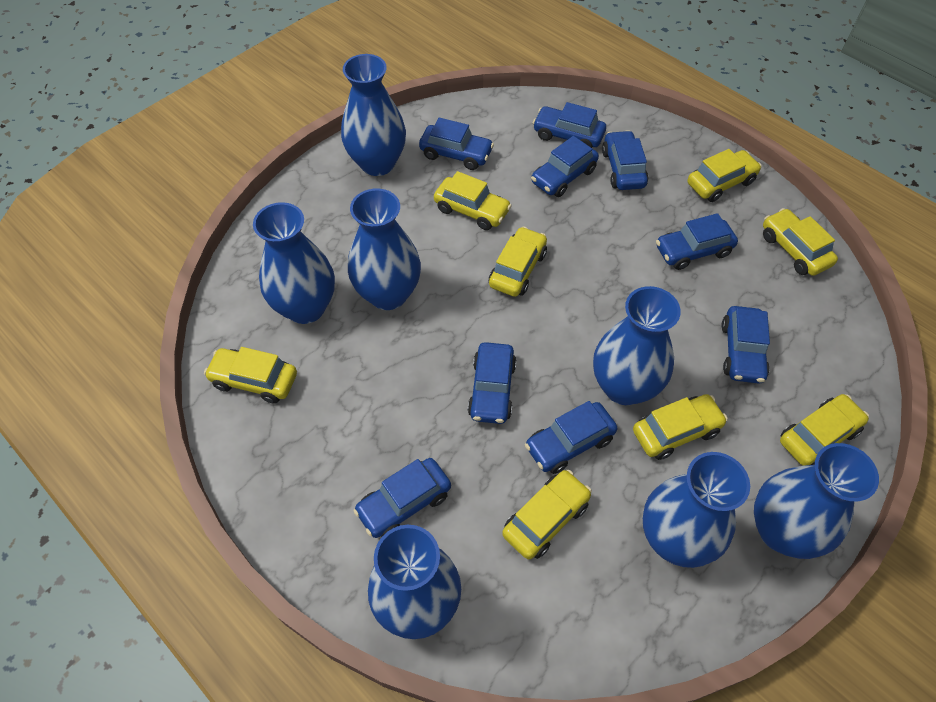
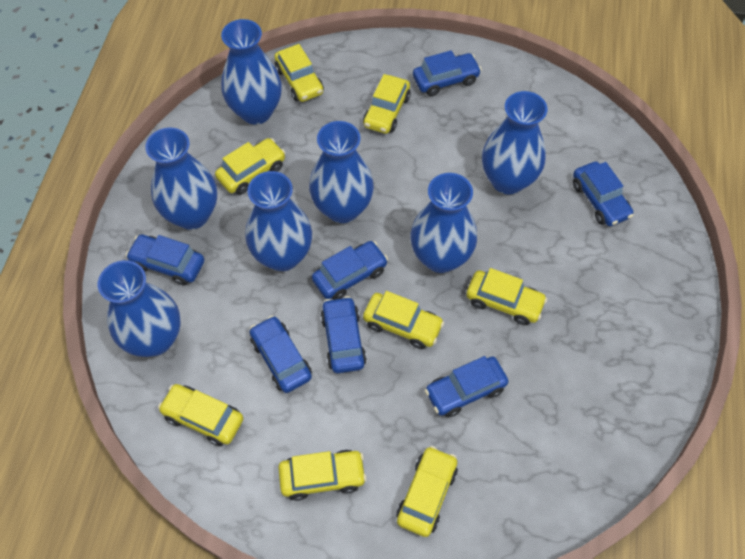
blue car: 9 -> 7

